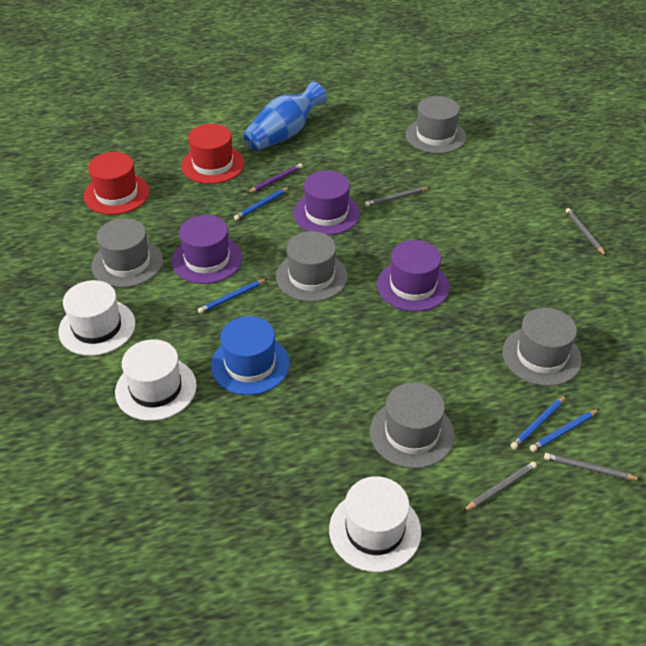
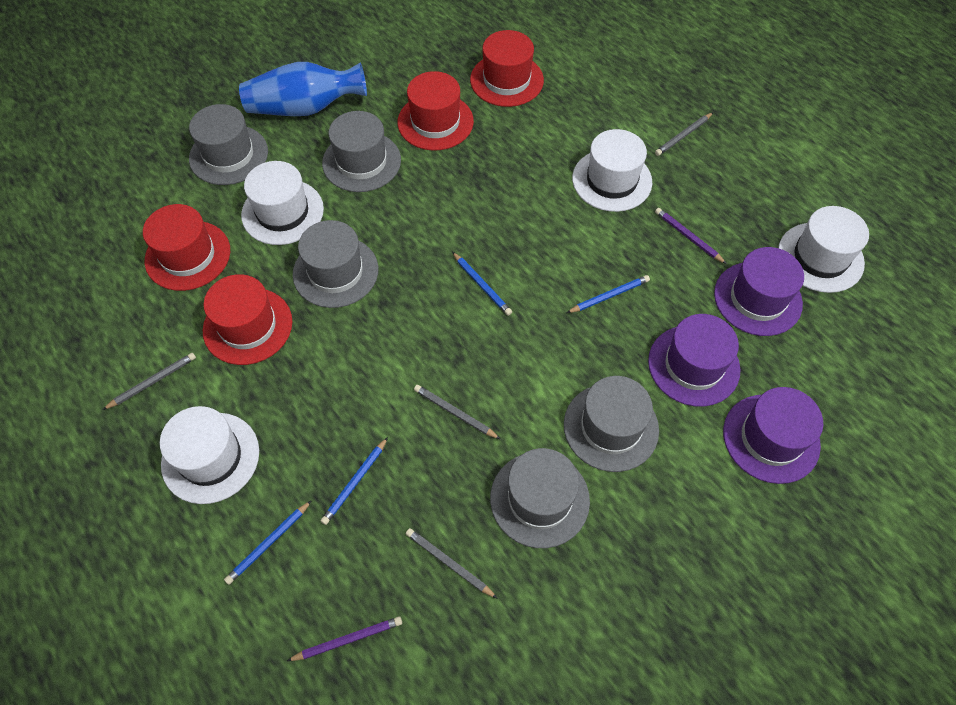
blue hat: 1 -> 0
purple pencil: 1 -> 2
red hat: 2 -> 4
white hat: 3 -> 4

